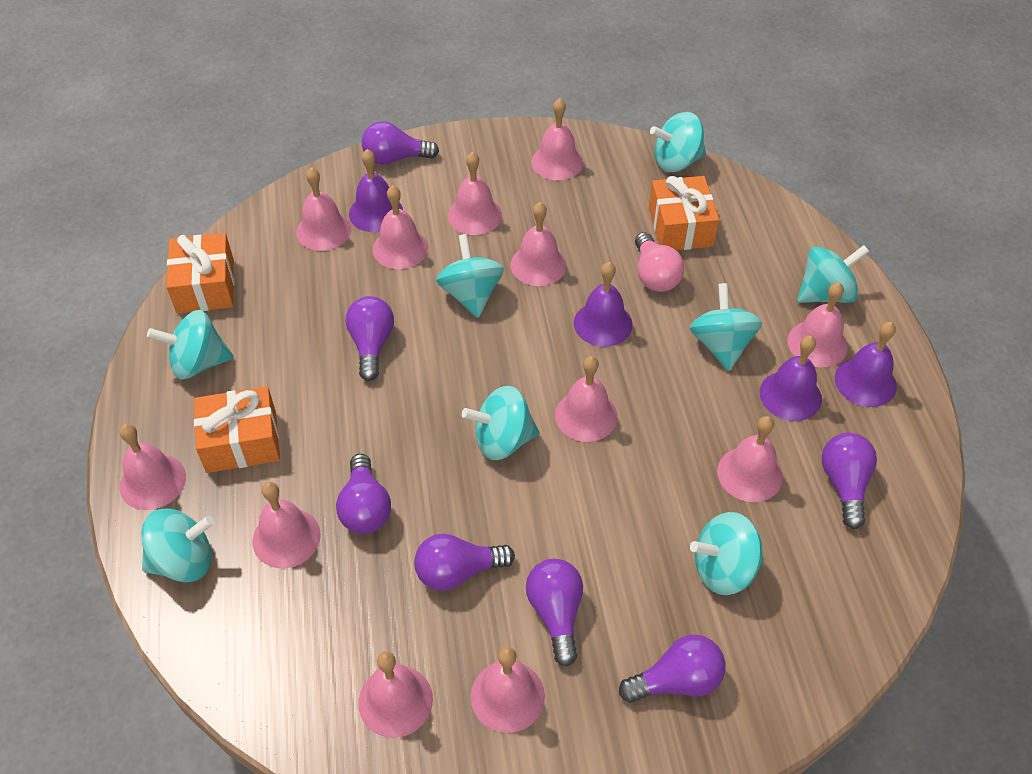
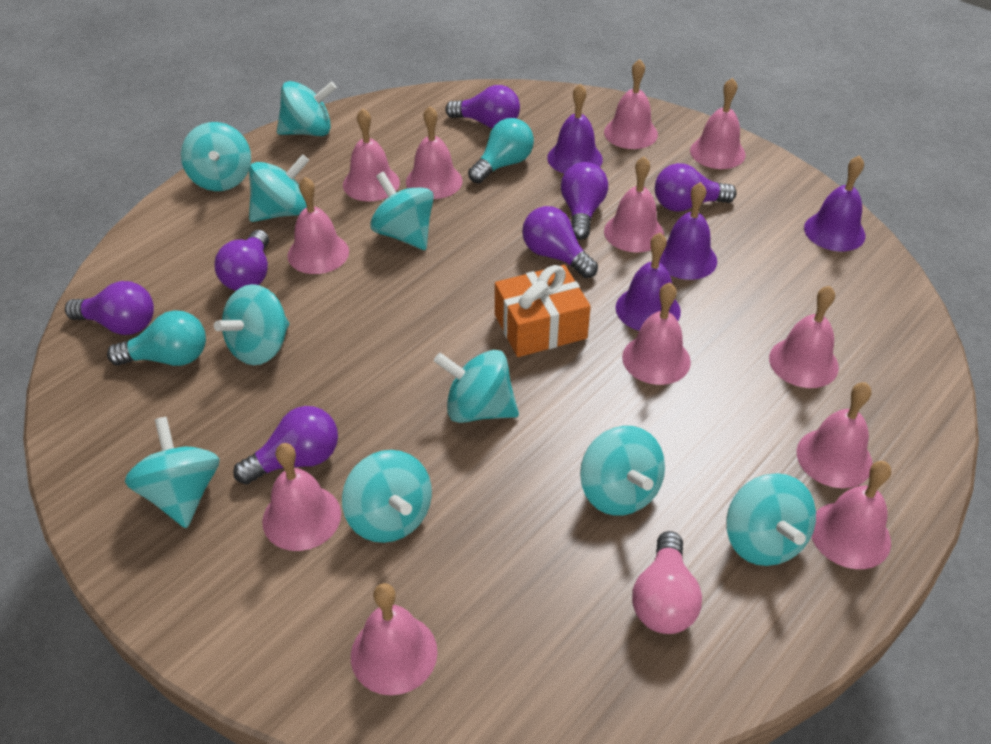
orange gift: 3 -> 1
turquoise light bulb: 0 -> 2
turquoise spinning top: 8 -> 10

